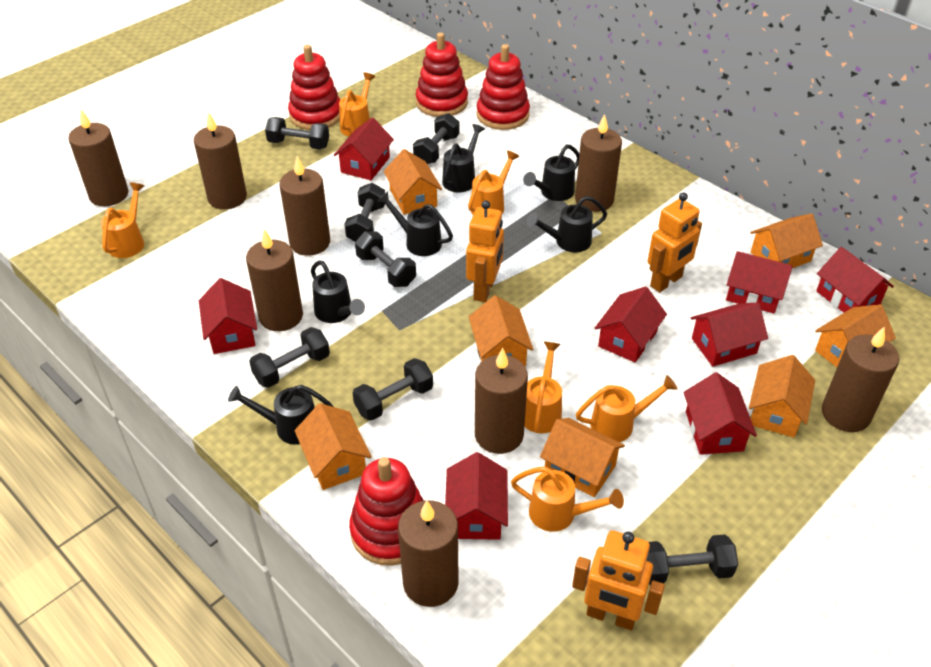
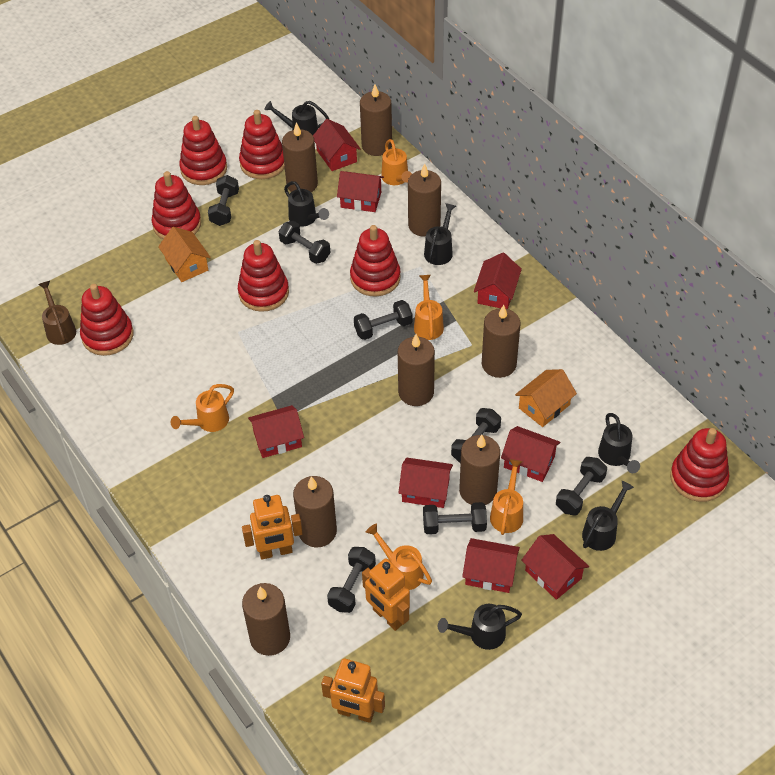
brown watering can: 0 -> 1
orange house: 7 -> 2
orange watering can: 6 -> 5
red stacking toy: 4 -> 7

